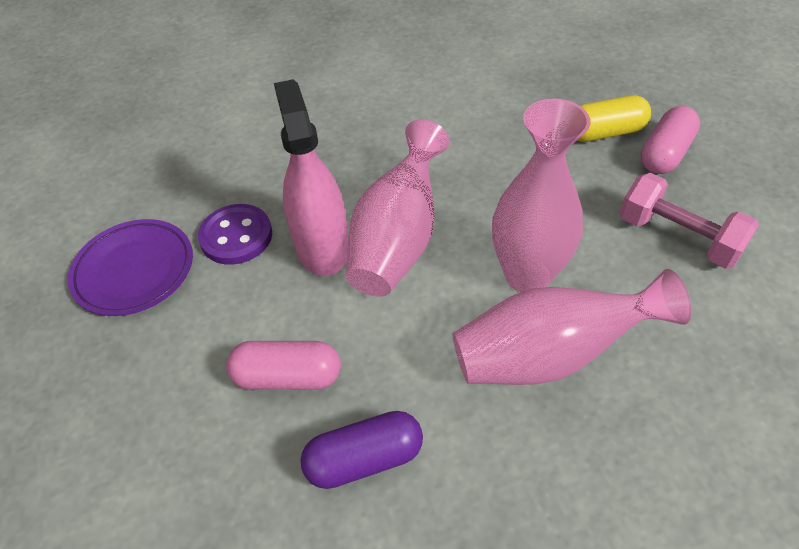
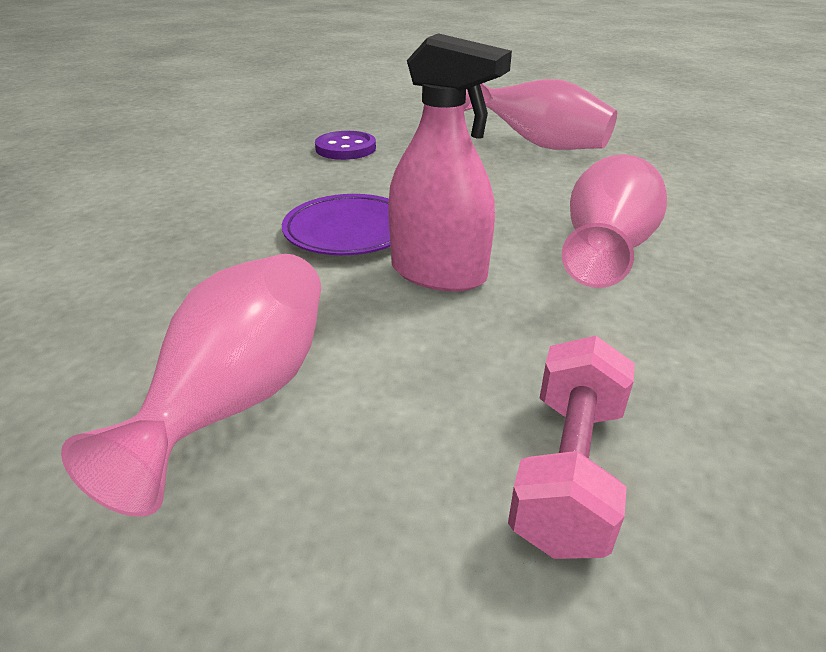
pink capsule: 2 -> 0
purple capsule: 1 -> 0
yellow capsule: 1 -> 0

